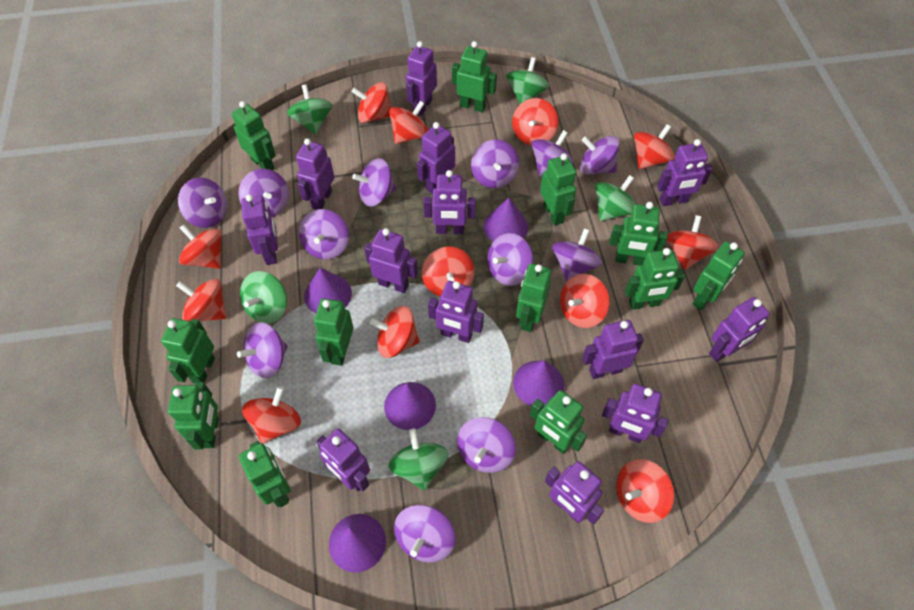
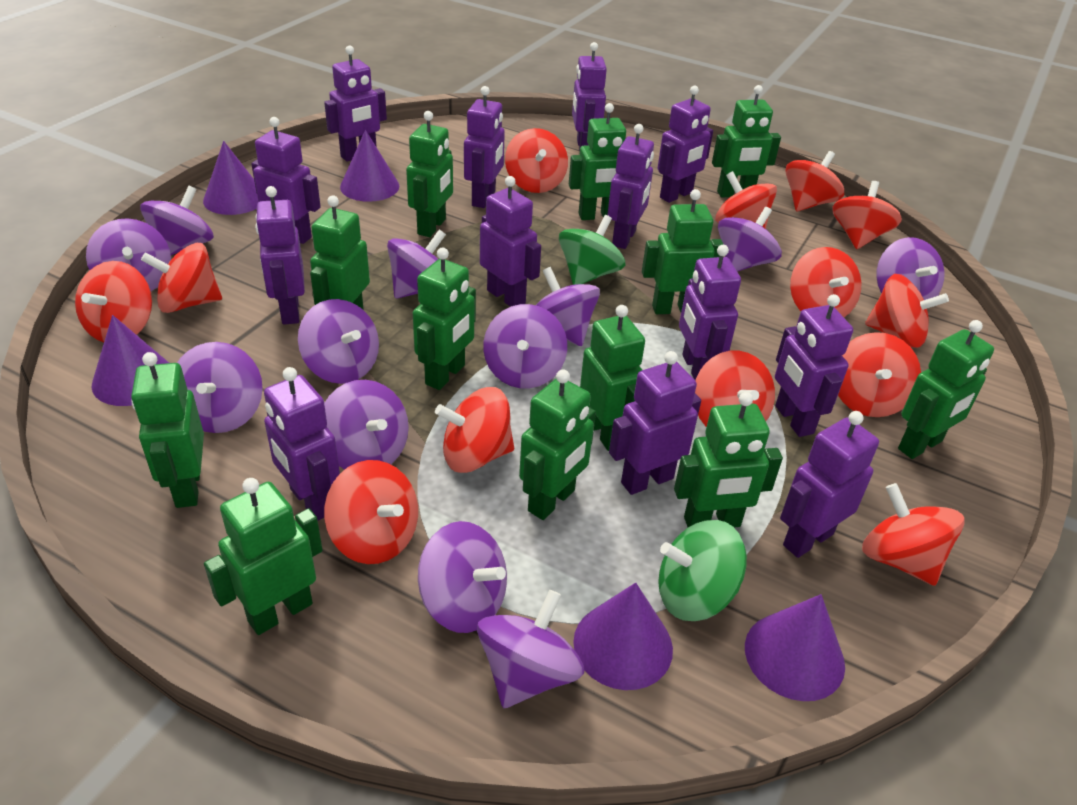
green spinning top: 5 -> 2
red spinning top: 12 -> 13

